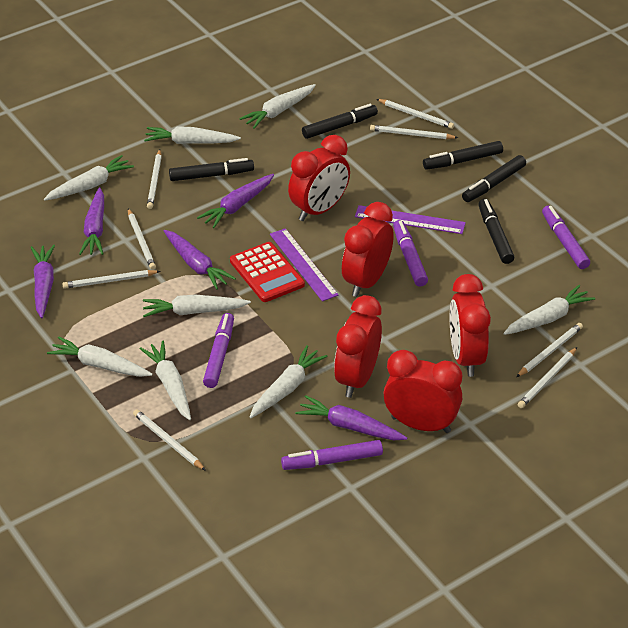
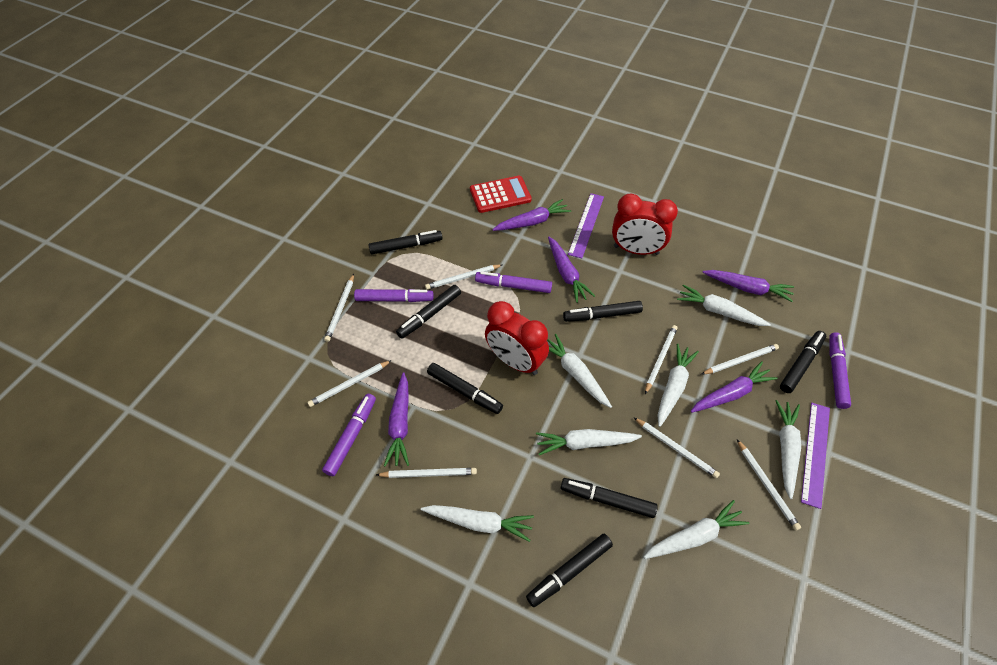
black marker: 5 -> 7
red clock: 5 -> 2
white carrot: 8 -> 7

